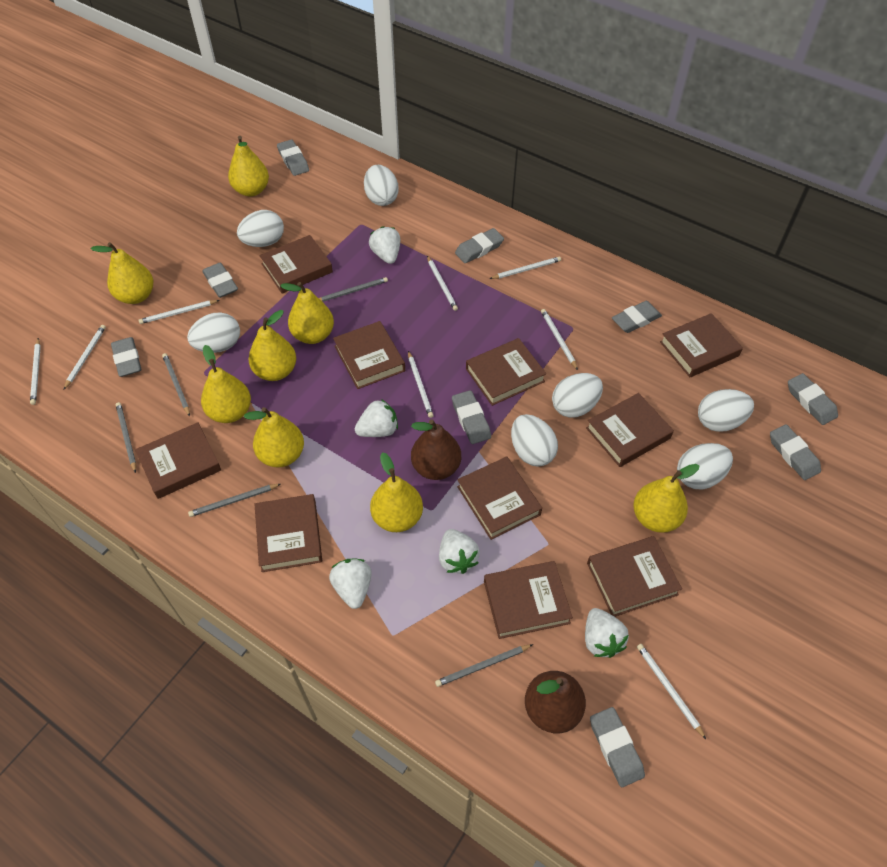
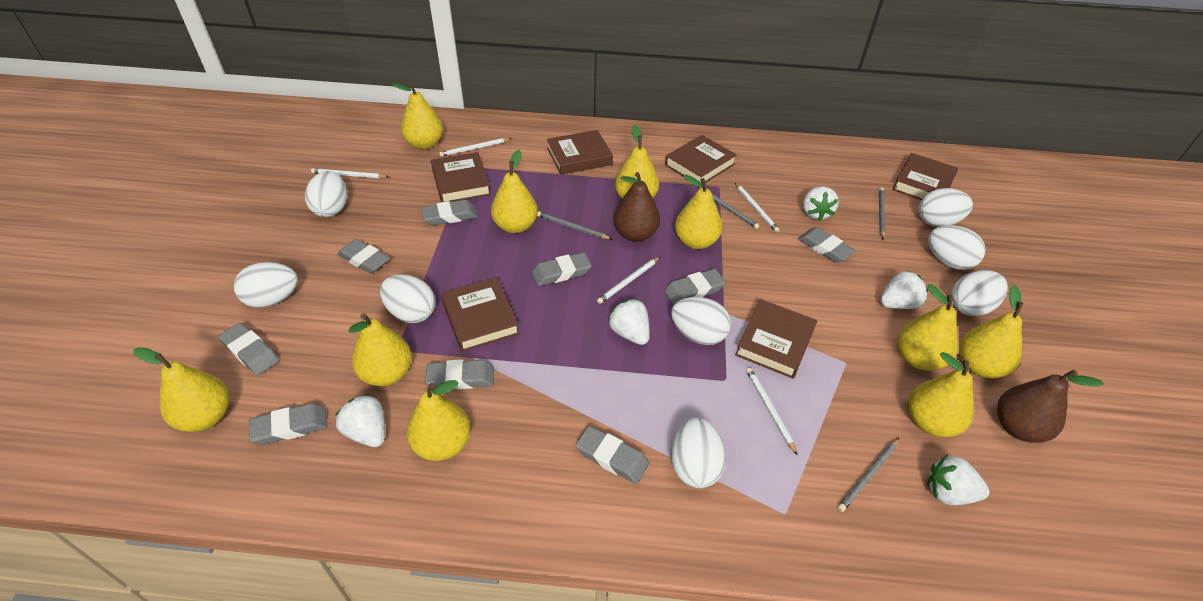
brown book: 10 -> 6
grey pencil: 5 -> 4
white egg: 7 -> 8
white pencil: 8 -> 5
yellow pear: 8 -> 10

